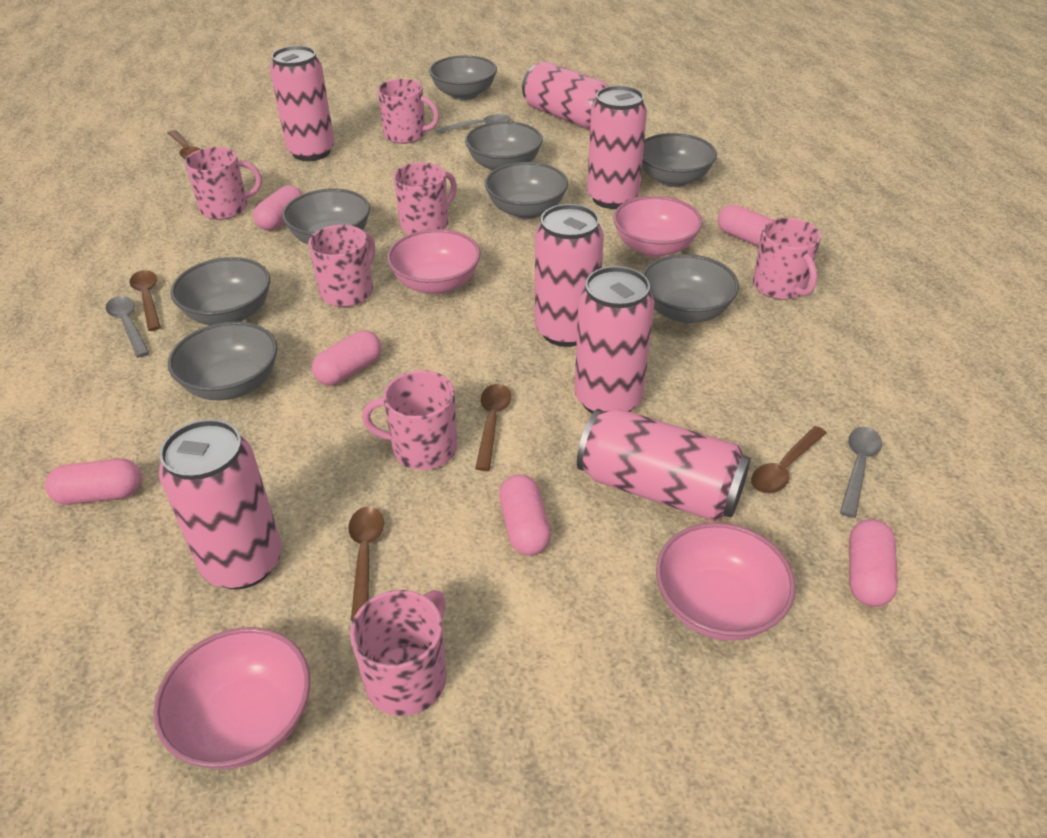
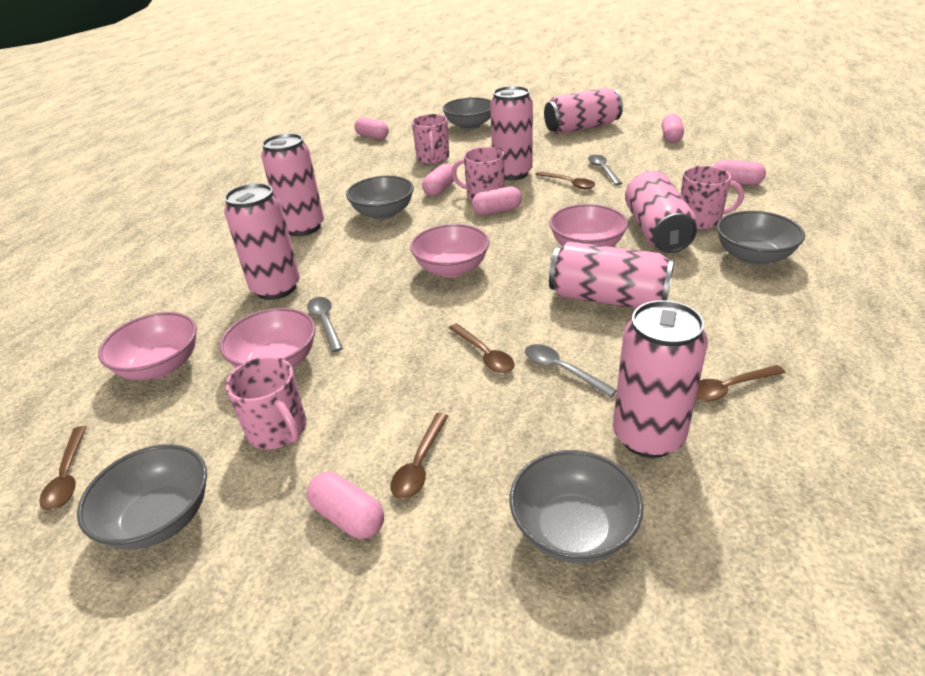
grey bowl: 8 -> 5
pink mug: 7 -> 4

